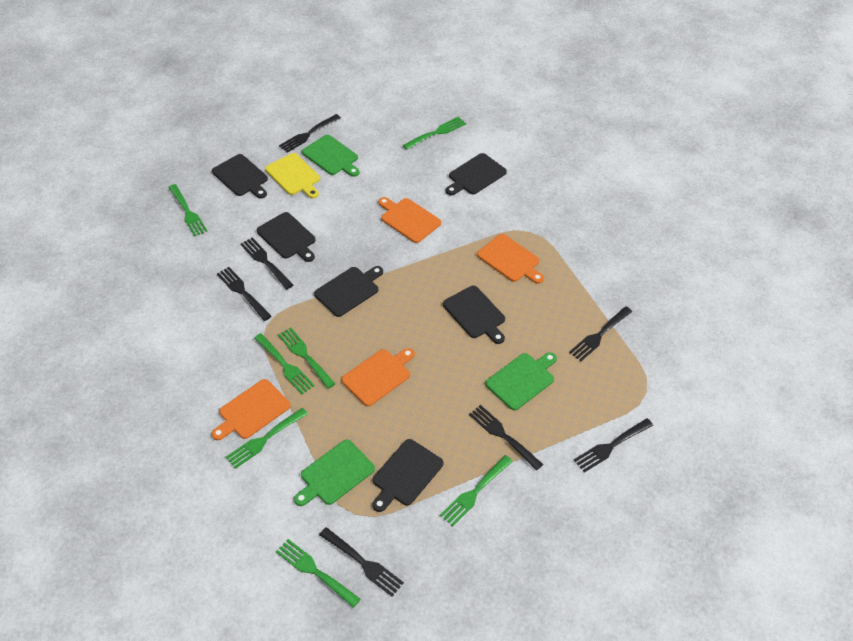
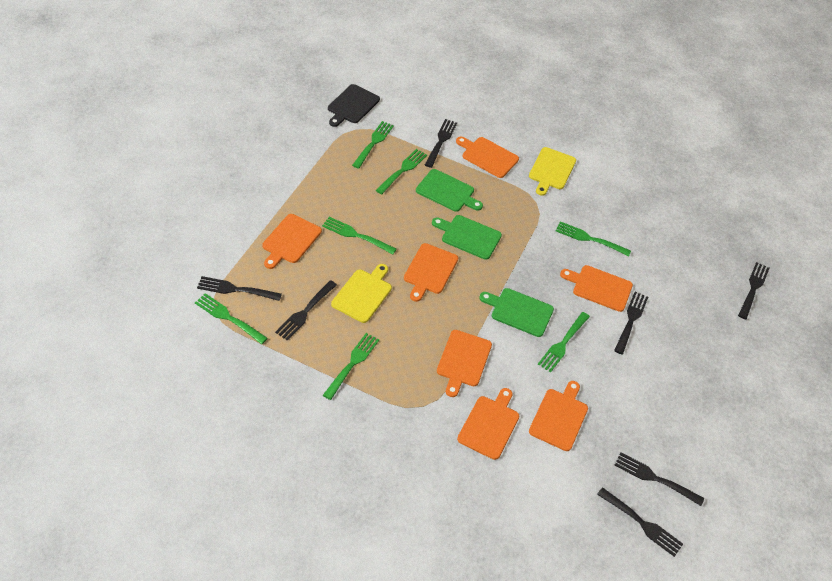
black cutting board: 6 -> 1
orange cutting board: 4 -> 7
yellow cutting board: 1 -> 2

